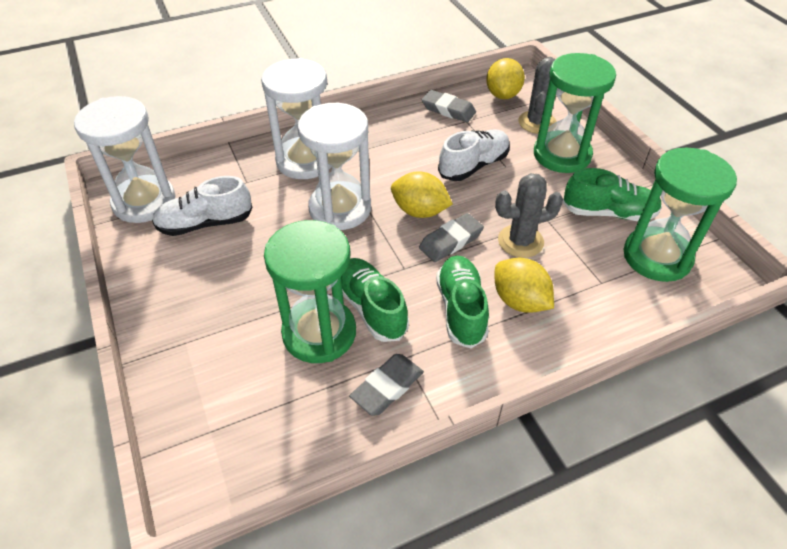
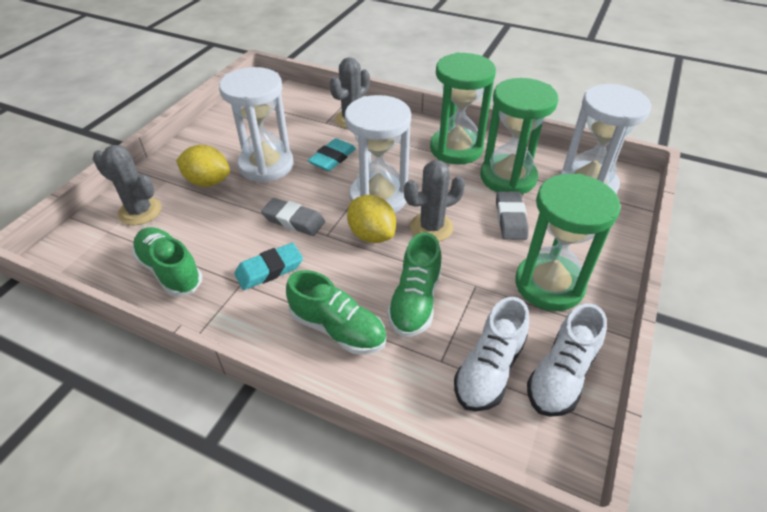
grey cactus: 2 -> 3
grey eraser: 3 -> 2
turquoise eraser: 0 -> 2
yellow lemon: 3 -> 2

